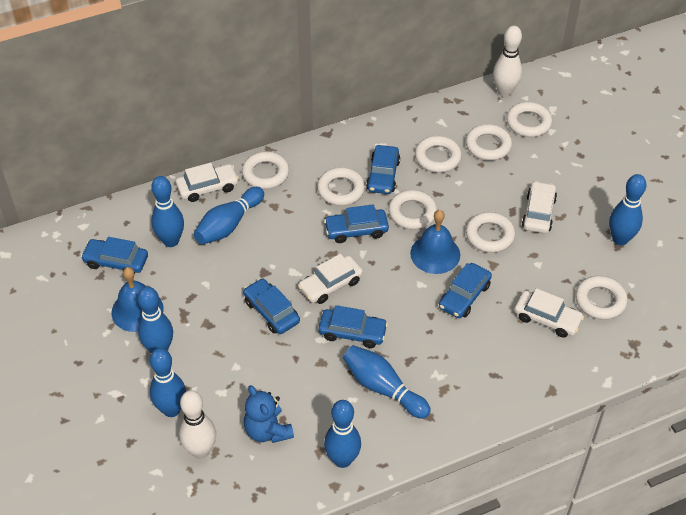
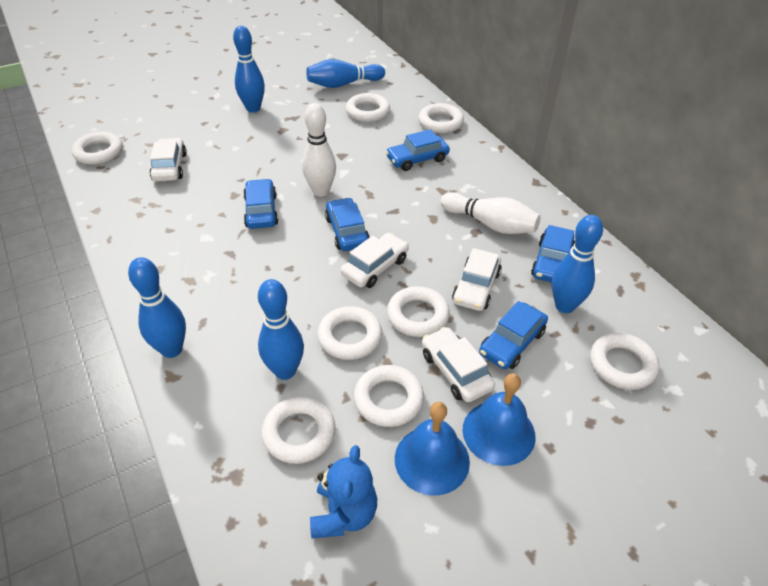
blue bowling pin: 7 -> 5
blue car: 6 -> 5

